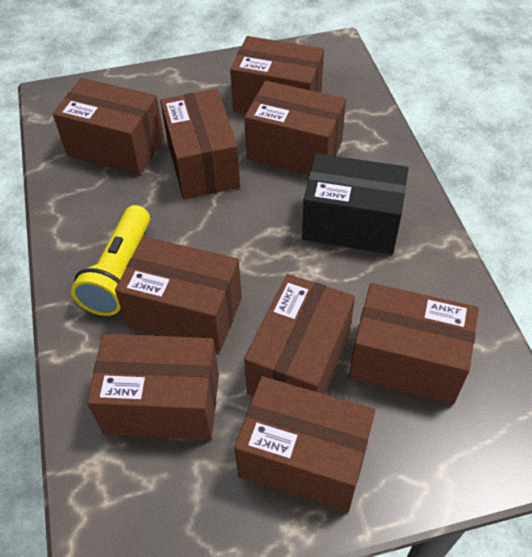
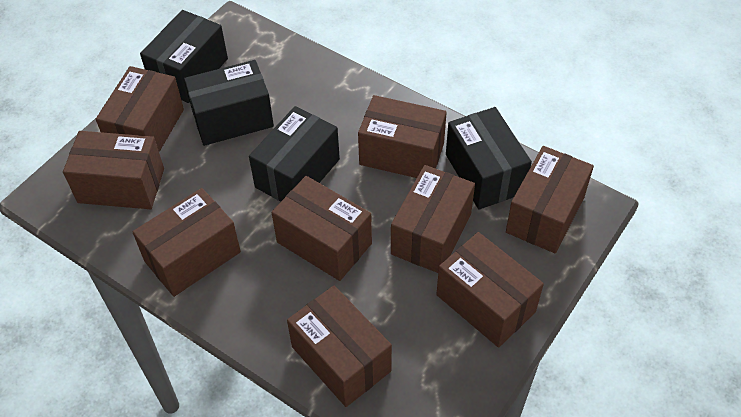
black box: 1 -> 4
yellow flashlight: 1 -> 0

